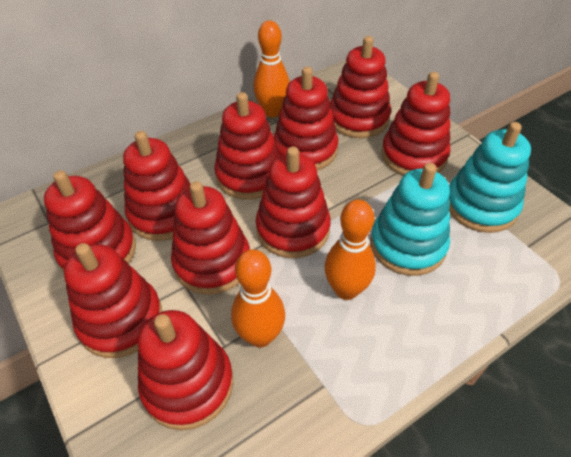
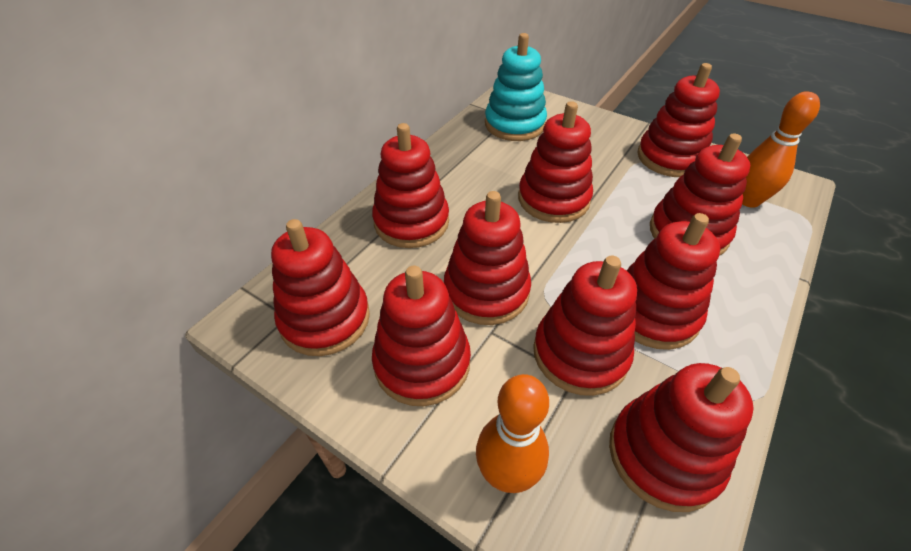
orange bowling pin: 3 -> 2
turquoise stacking toy: 2 -> 1

